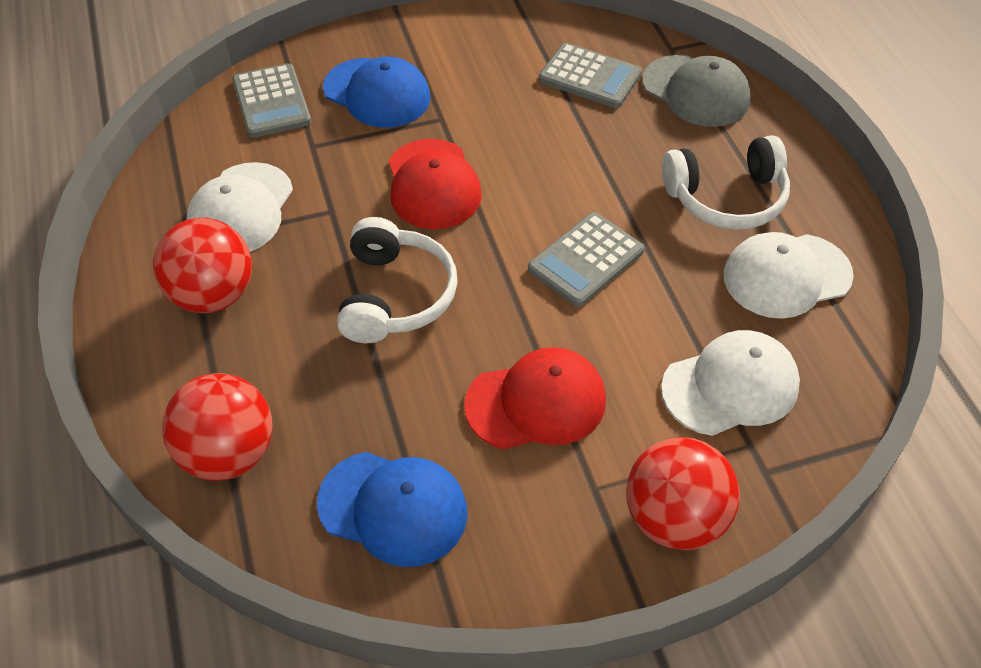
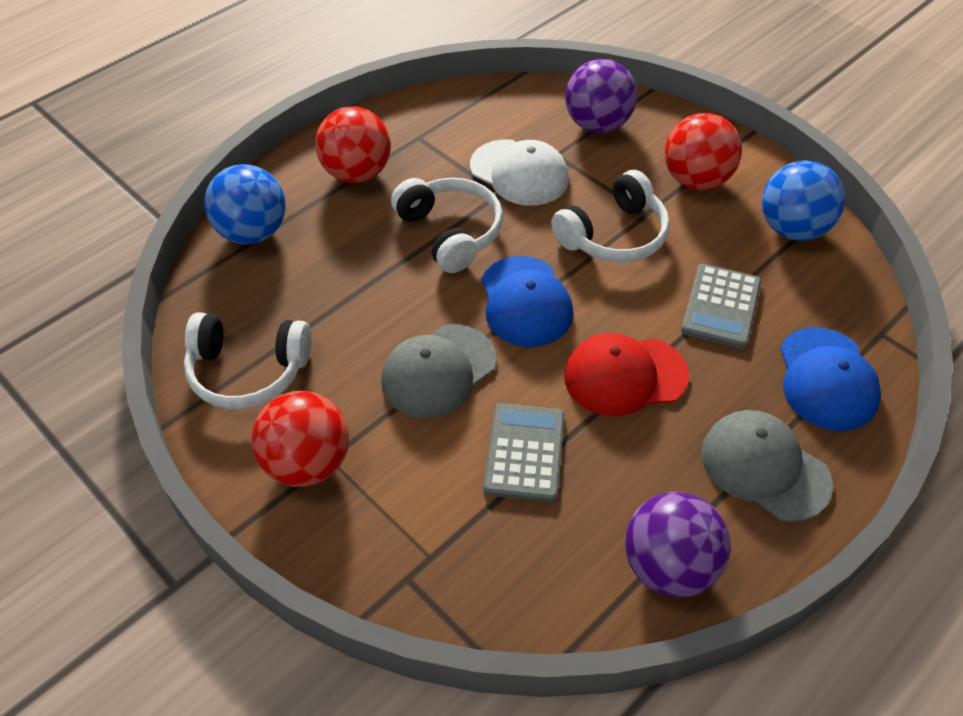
blue ball: 0 -> 2
grey calculator: 3 -> 2
grey cap: 1 -> 2
purple ball: 0 -> 2
red cap: 2 -> 1
white cap: 3 -> 1
white headphones: 2 -> 3

